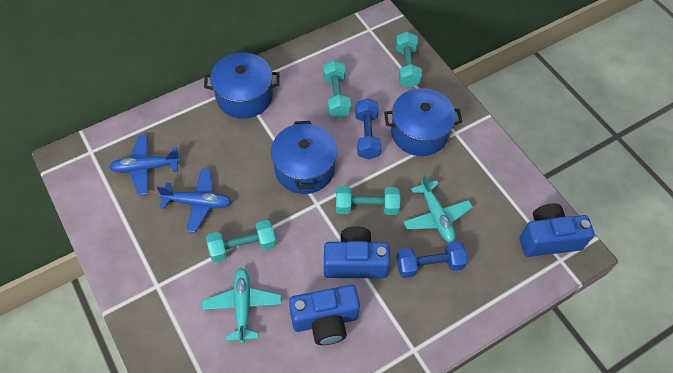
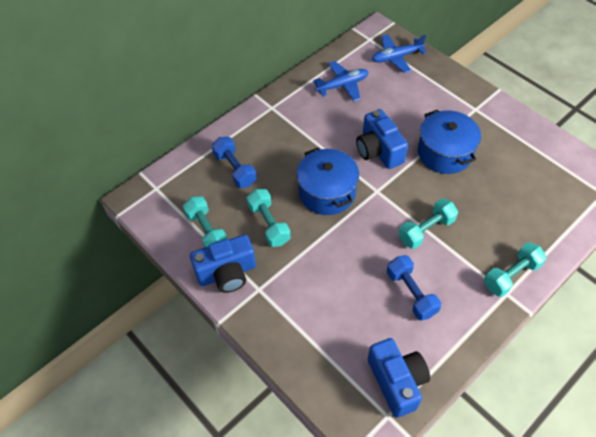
blue pot: 3 -> 2
turquoise plane: 2 -> 0

